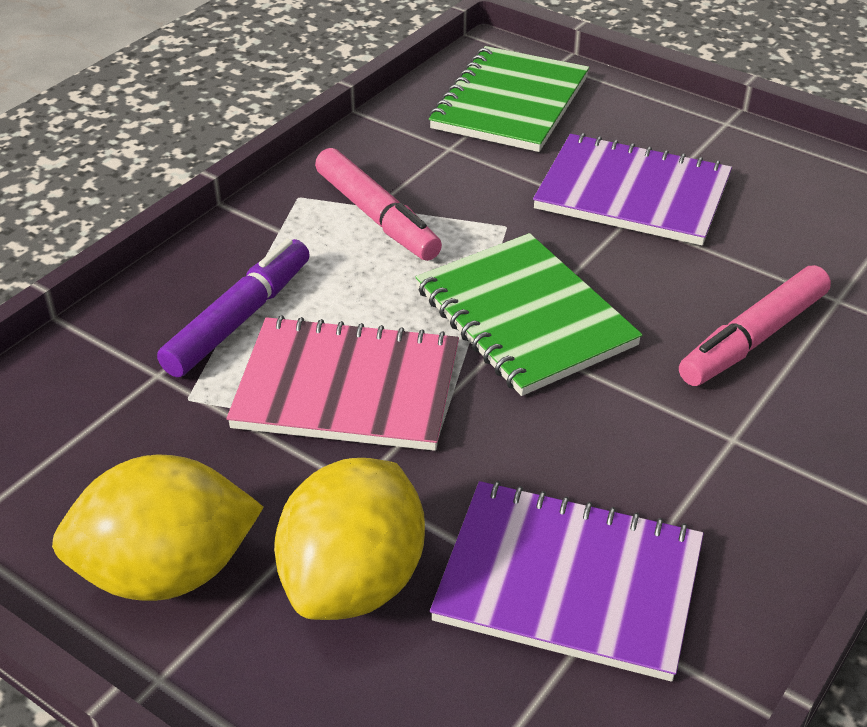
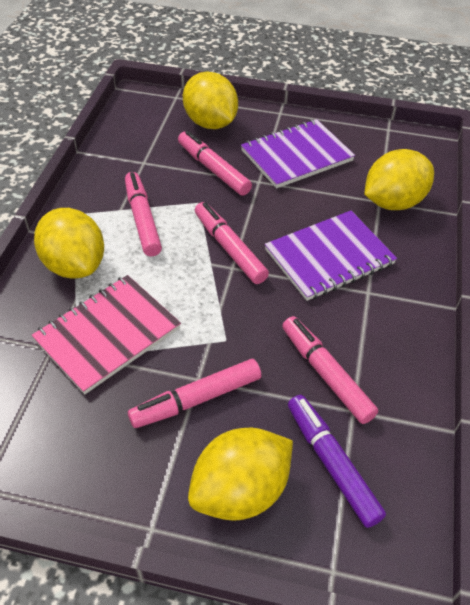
green notebook: 2 -> 0
pink marker: 2 -> 5
yellow lemon: 2 -> 4

